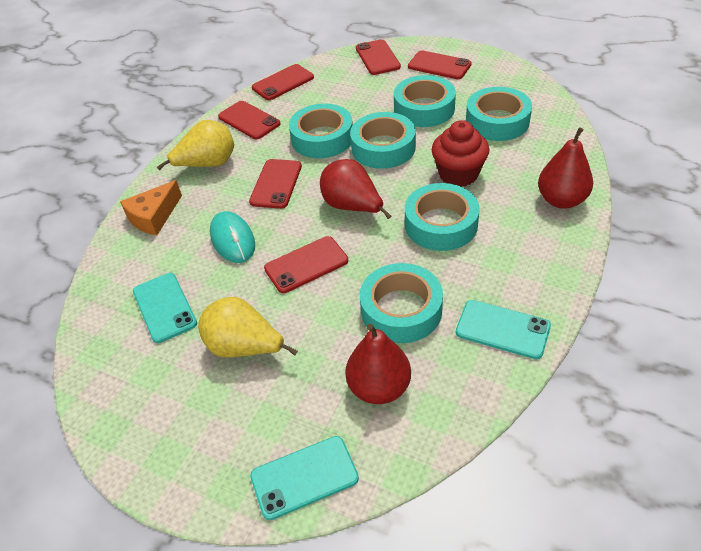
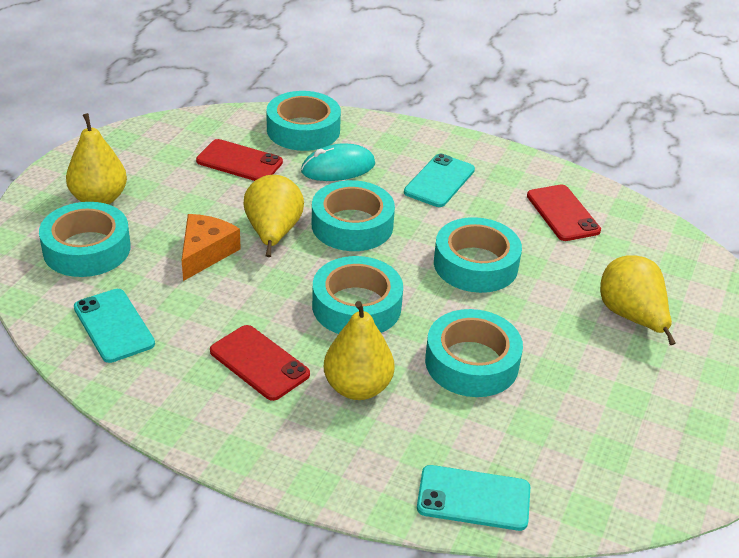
red cupcake: 1 -> 0
red pear: 3 -> 0
red phone: 6 -> 3
yellow pear: 2 -> 4

